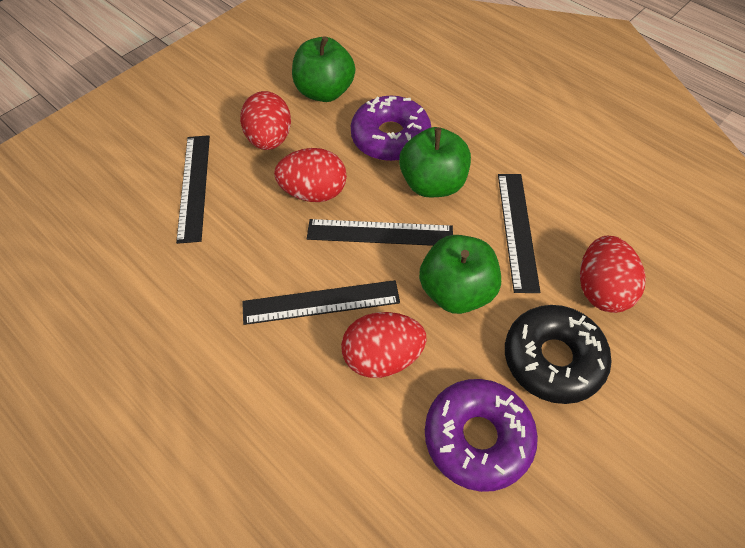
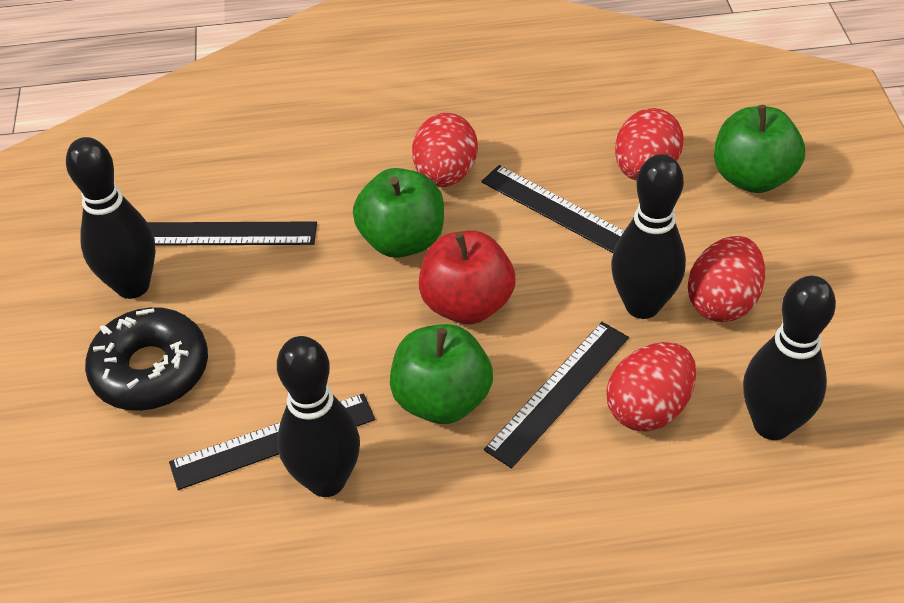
black bowling pin: 0 -> 4
purple donut: 2 -> 0
red apple: 0 -> 1

